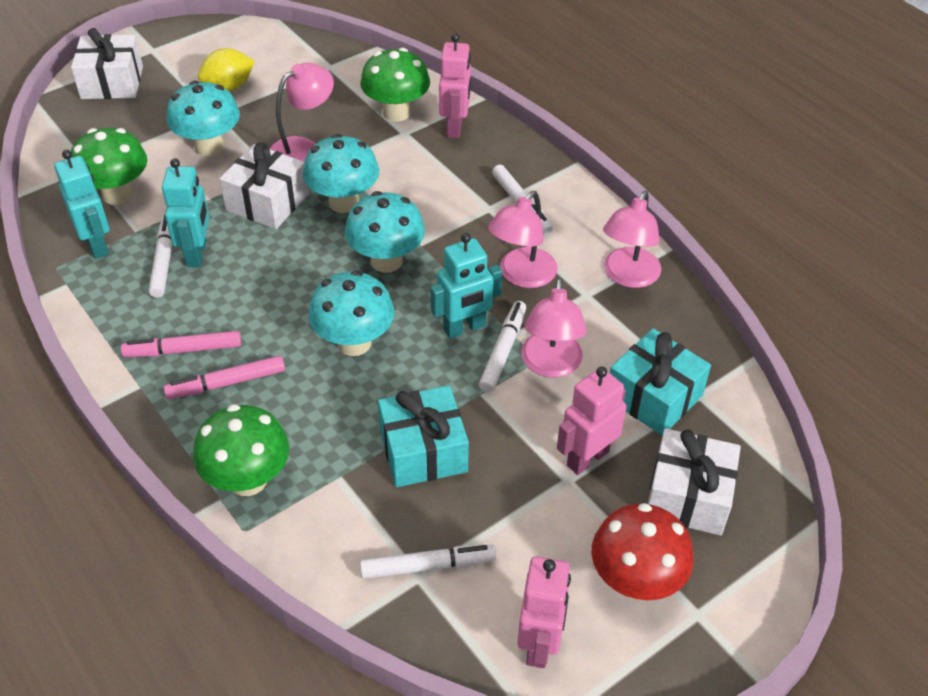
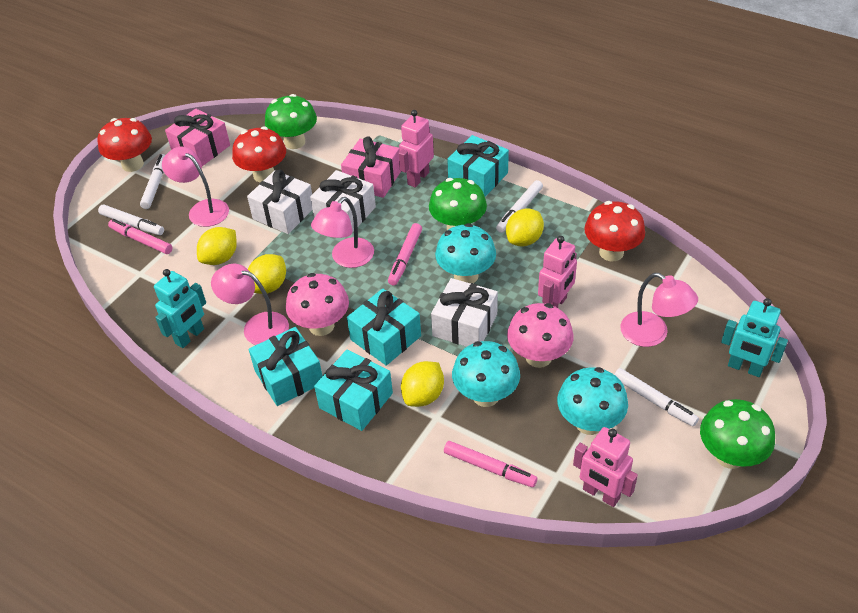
pink gift: 0 -> 2
pink marker: 2 -> 3
pink mushroom: 0 -> 2
red mushroom: 1 -> 3
turquoise gift: 2 -> 4
turquoise mushroom: 4 -> 3
turquoise robot: 3 -> 2
yellow lemon: 1 -> 4

